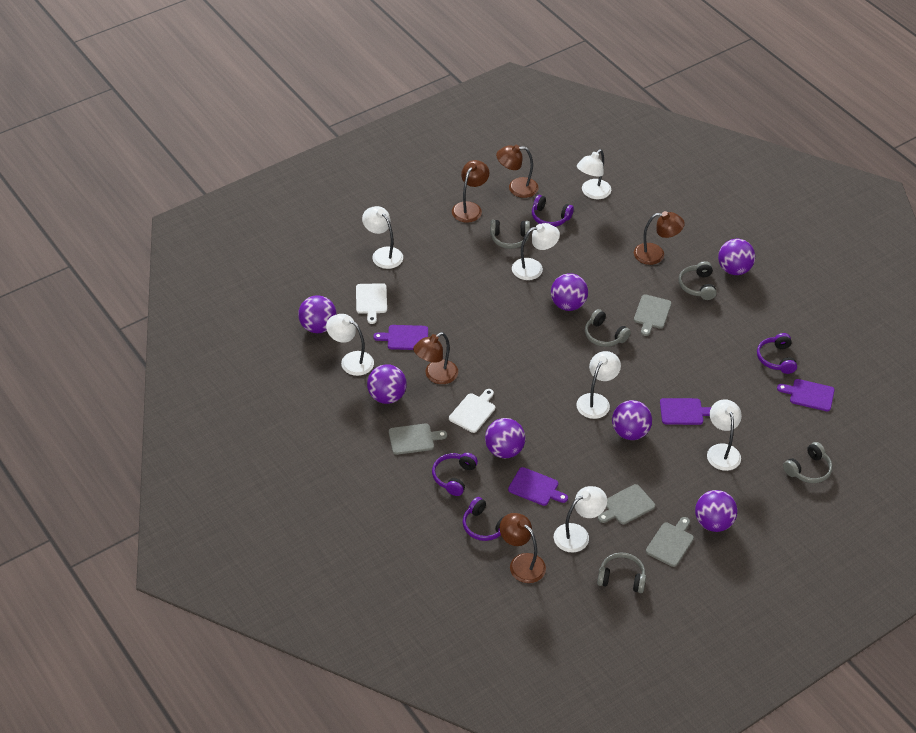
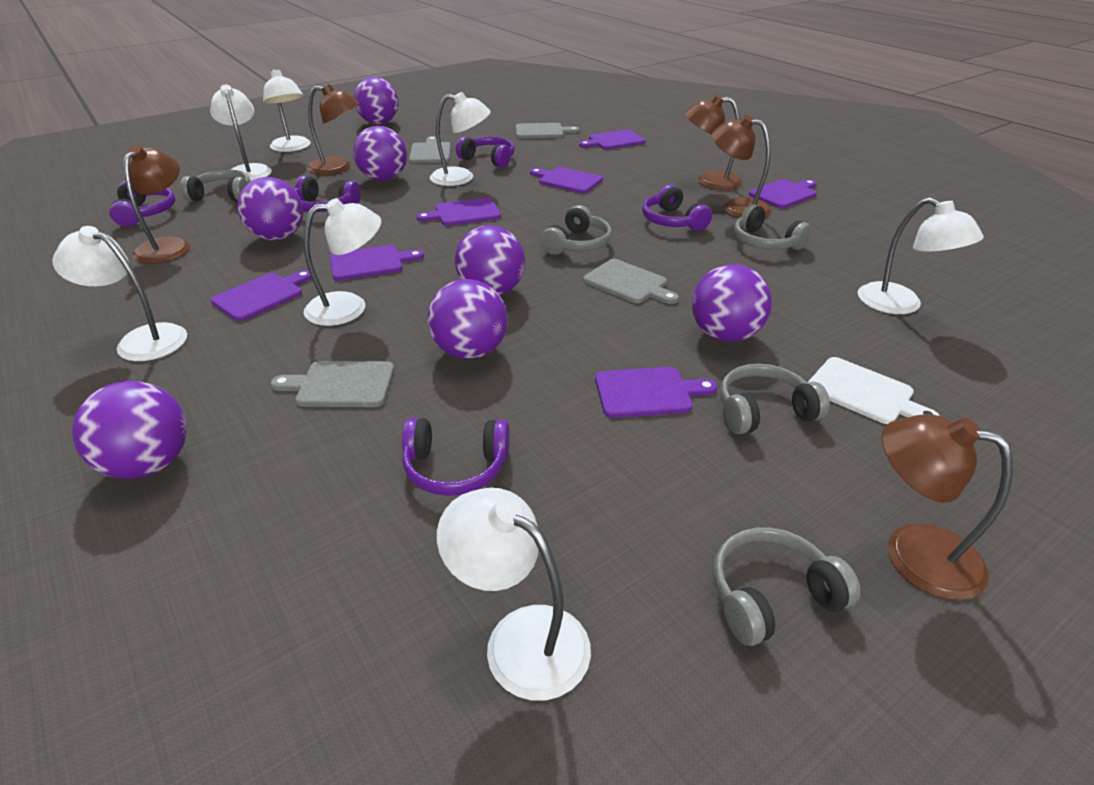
purple cutting board: 4 -> 7
purple headphones: 4 -> 5
white cutting board: 2 -> 1

